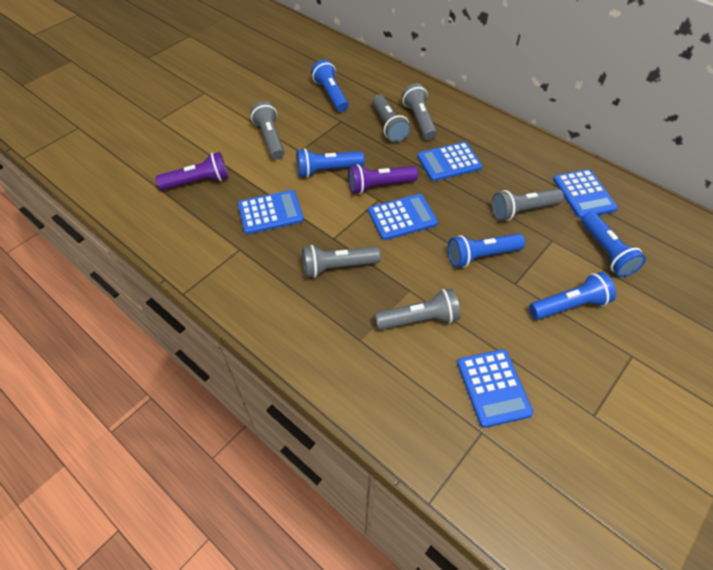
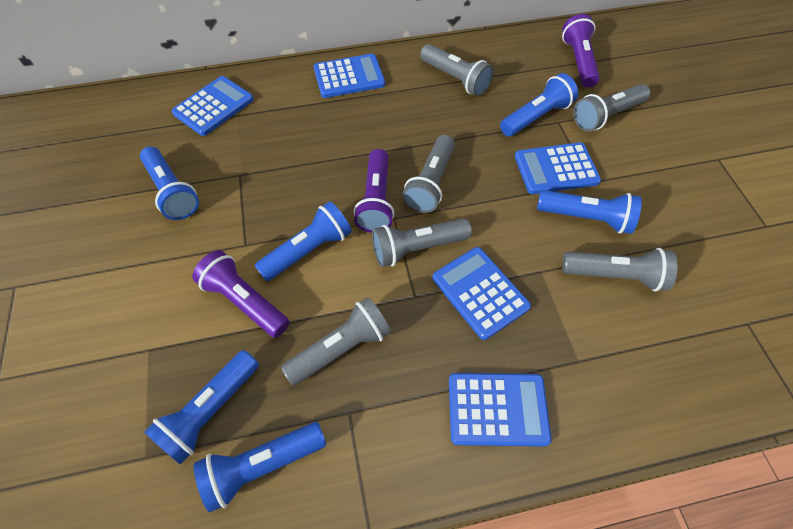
blue flashlight: 5 -> 6
purple flashlight: 2 -> 3

